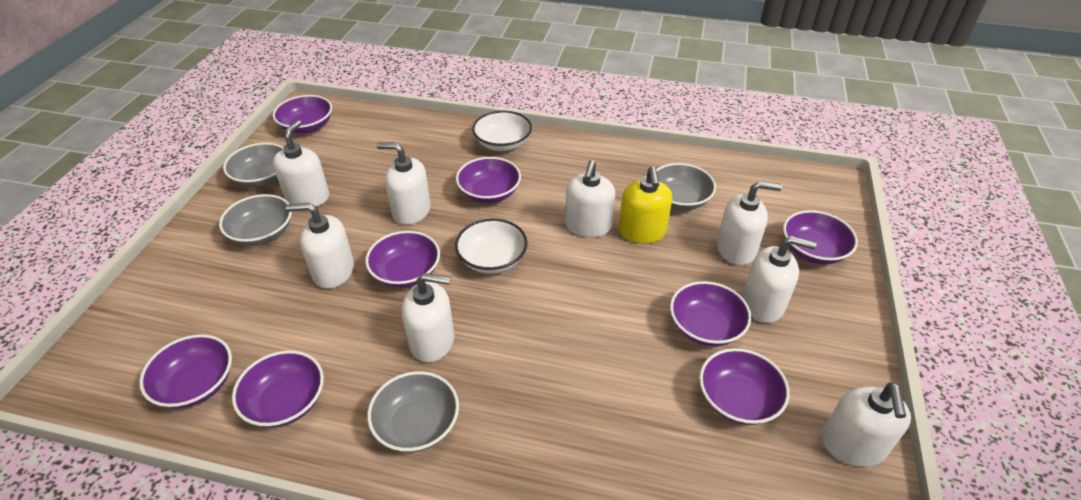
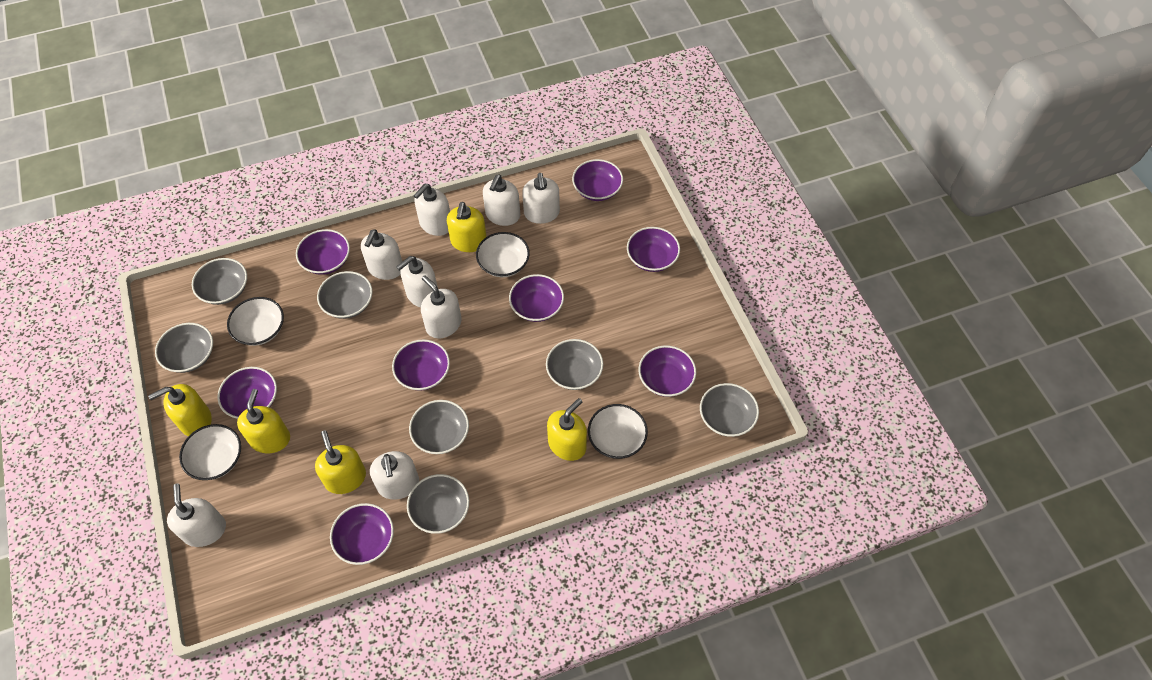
grey bowl: 4 -> 7
white bowl: 2 -> 4
yellow soap dispenser: 1 -> 5

